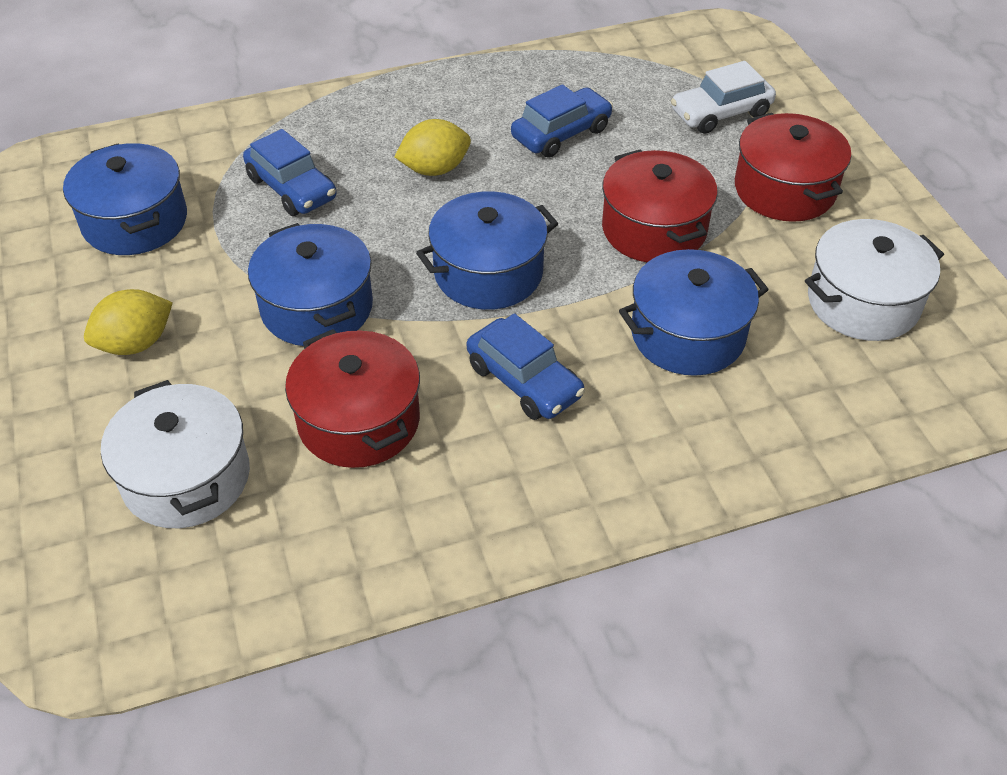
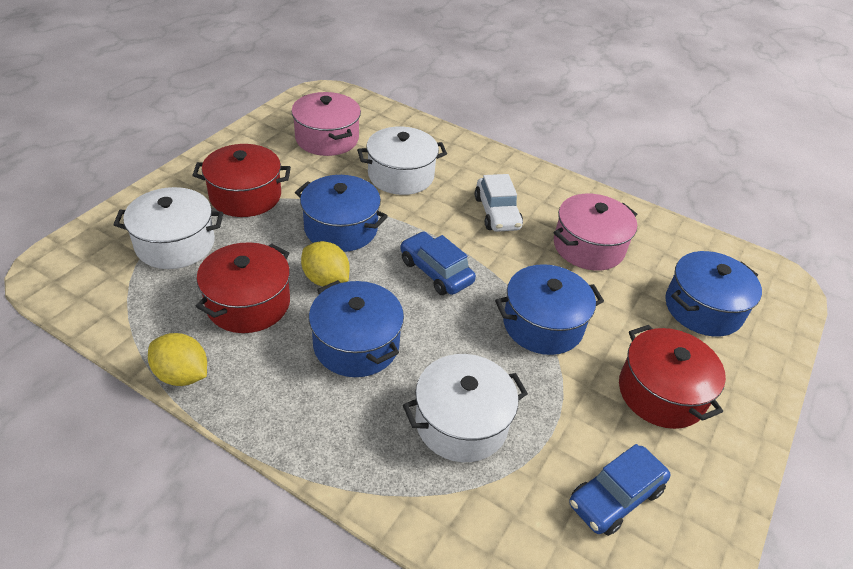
blue car: 3 -> 2
pink pot: 0 -> 2
white pot: 2 -> 3

